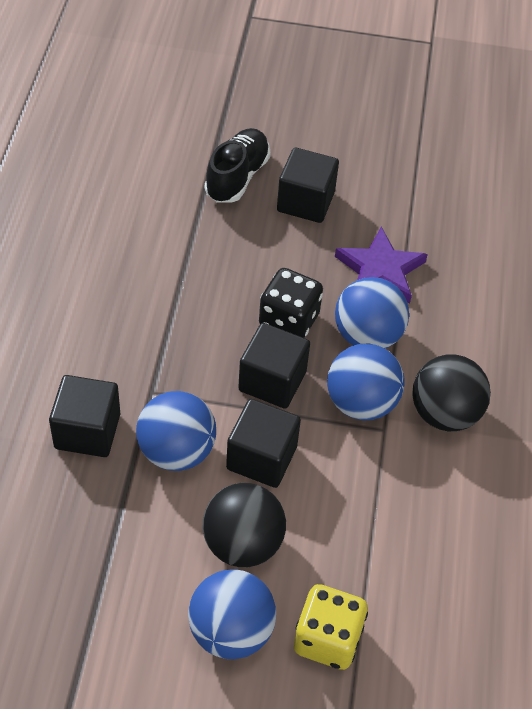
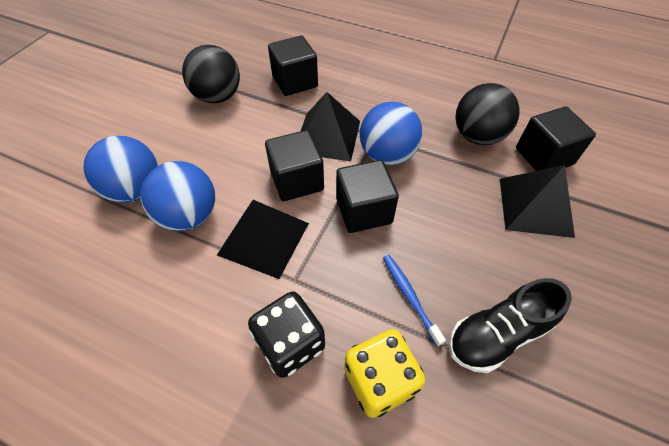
black pyramid: 0 -> 3
blue ball: 4 -> 3
blue toothbrush: 0 -> 1
purple star: 1 -> 0

